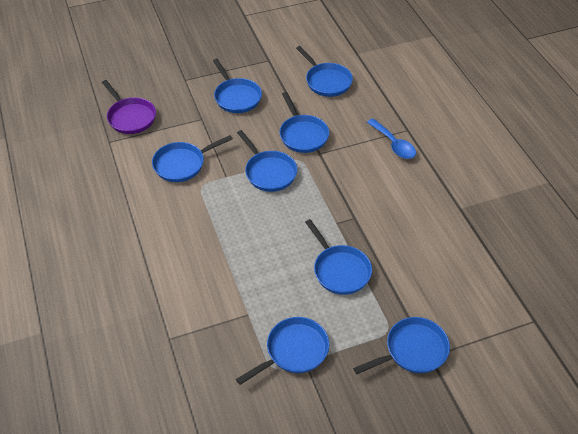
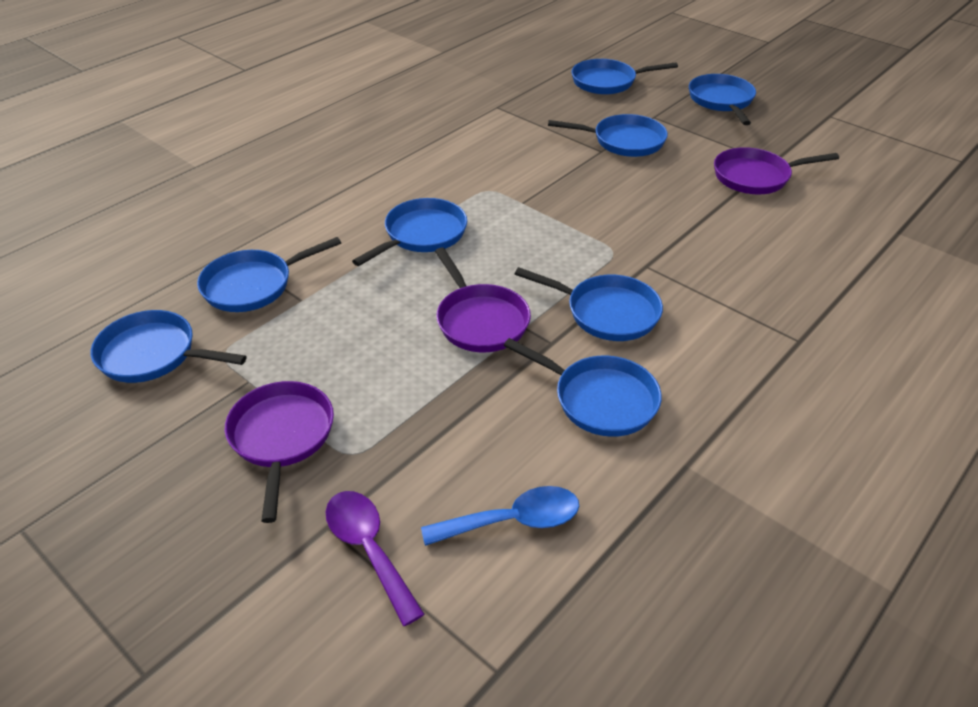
purple pan: 1 -> 3
purple spoon: 0 -> 1

